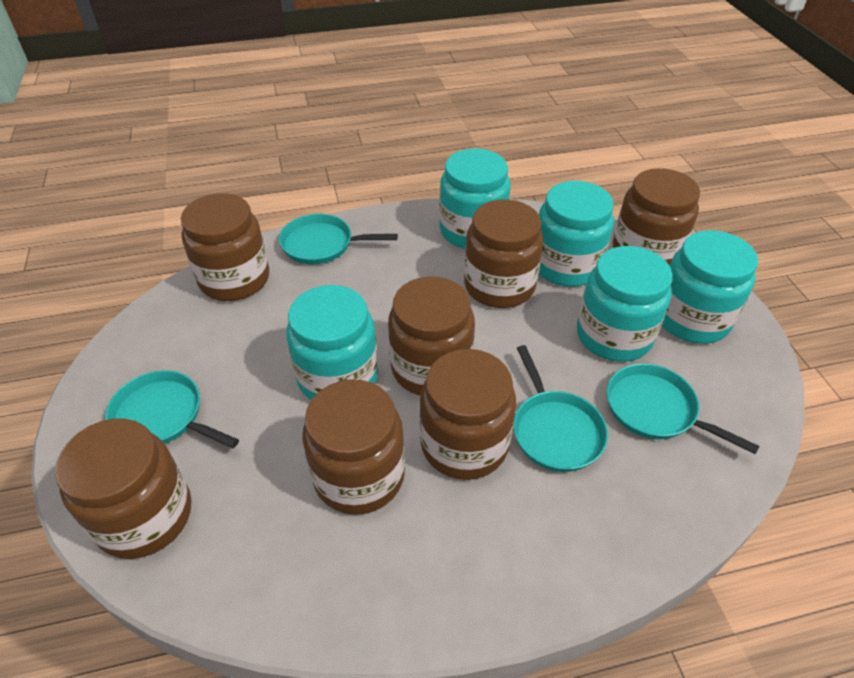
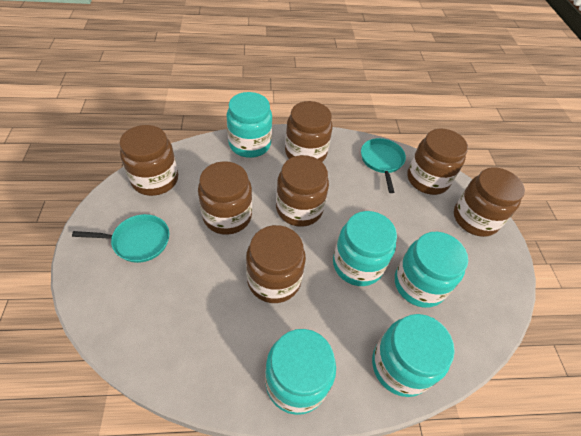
turquoise pan: 4 -> 2

